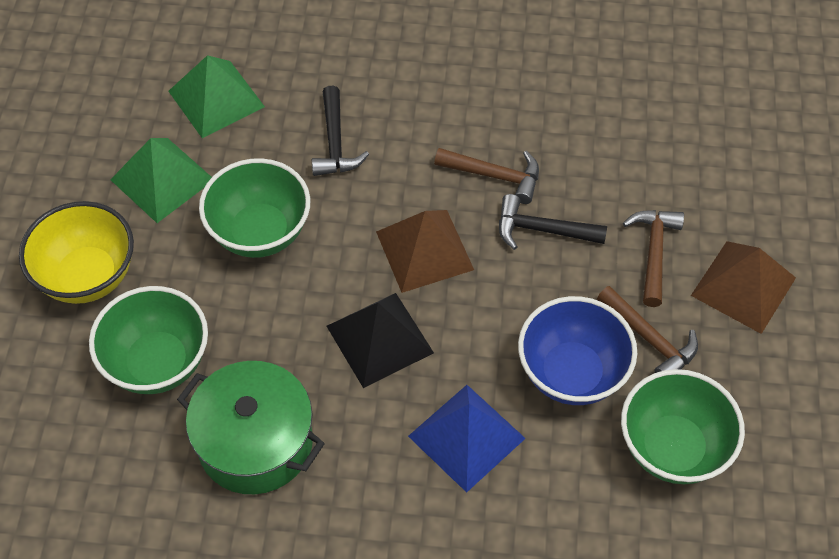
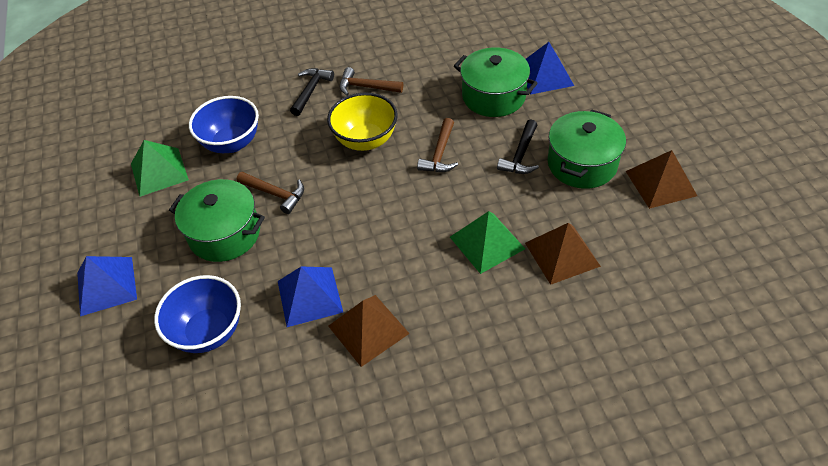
black pyramid: 1 -> 0
blue bowl: 1 -> 2
blue pyramid: 1 -> 3
brown pyramid: 2 -> 3
green bowl: 3 -> 0
green pot: 1 -> 3

